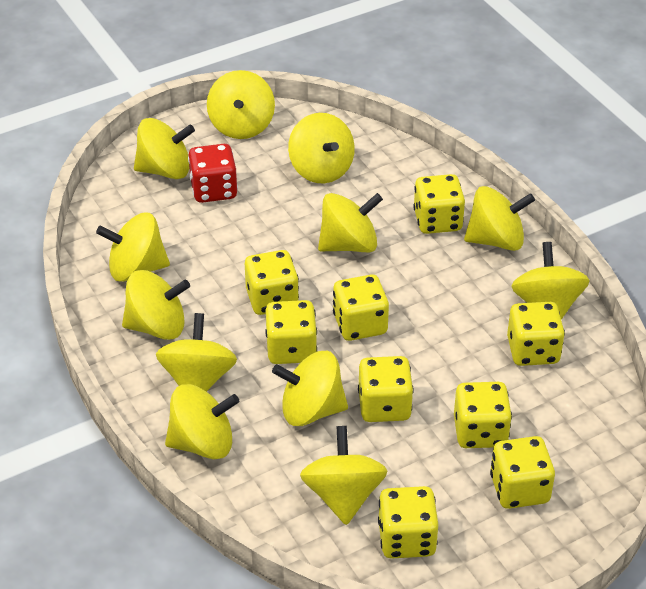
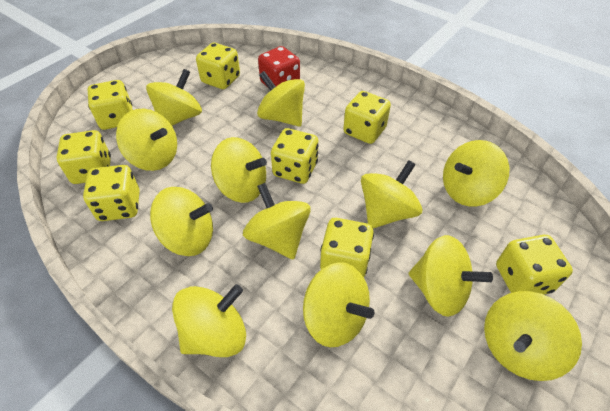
yellow dice: 9 -> 8

